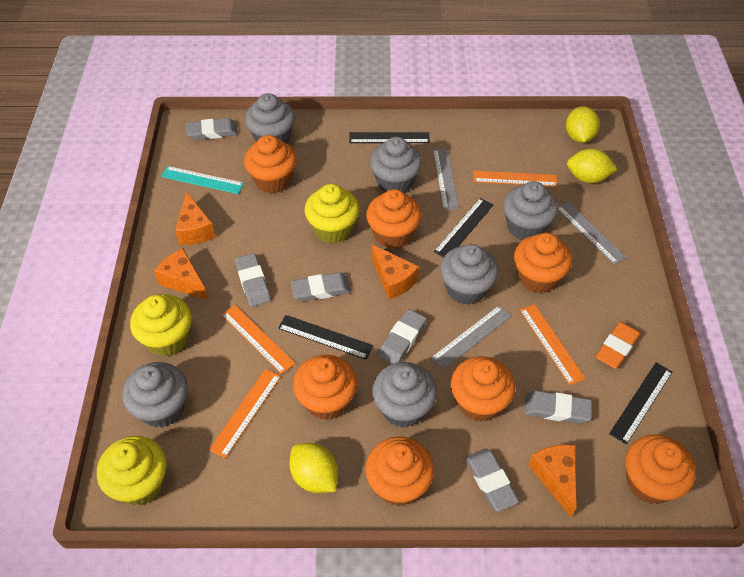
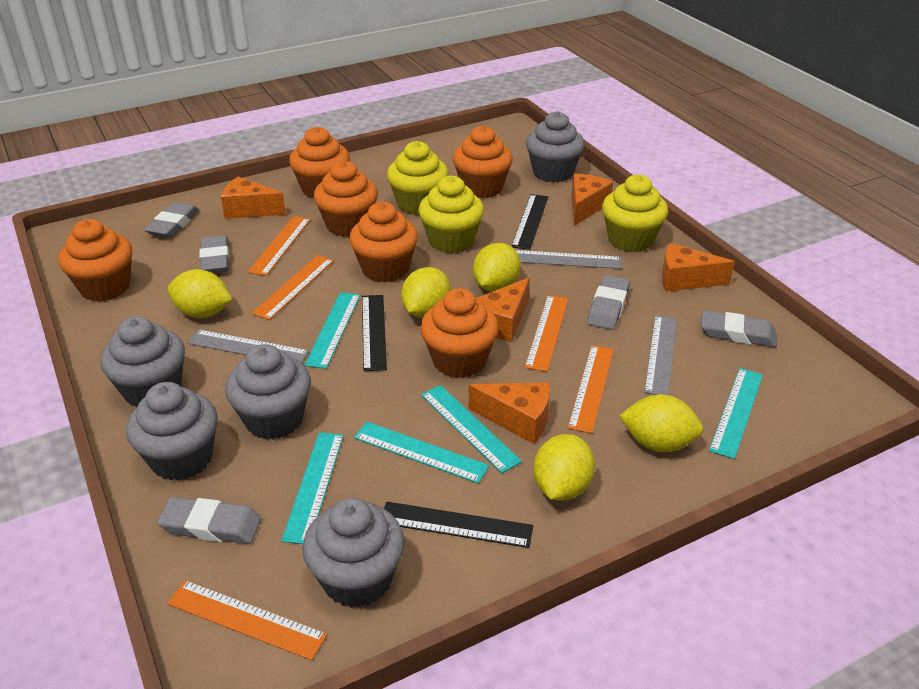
black ruler: 4 -> 3
grey cupcake: 6 -> 5
grey eraser: 6 -> 5
orange cheese: 4 -> 5
orange cupcake: 7 -> 6
orange eraser: 1 -> 0
orange ruler: 4 -> 5
turquoise ruler: 1 -> 5
yellow lemon: 3 -> 5

